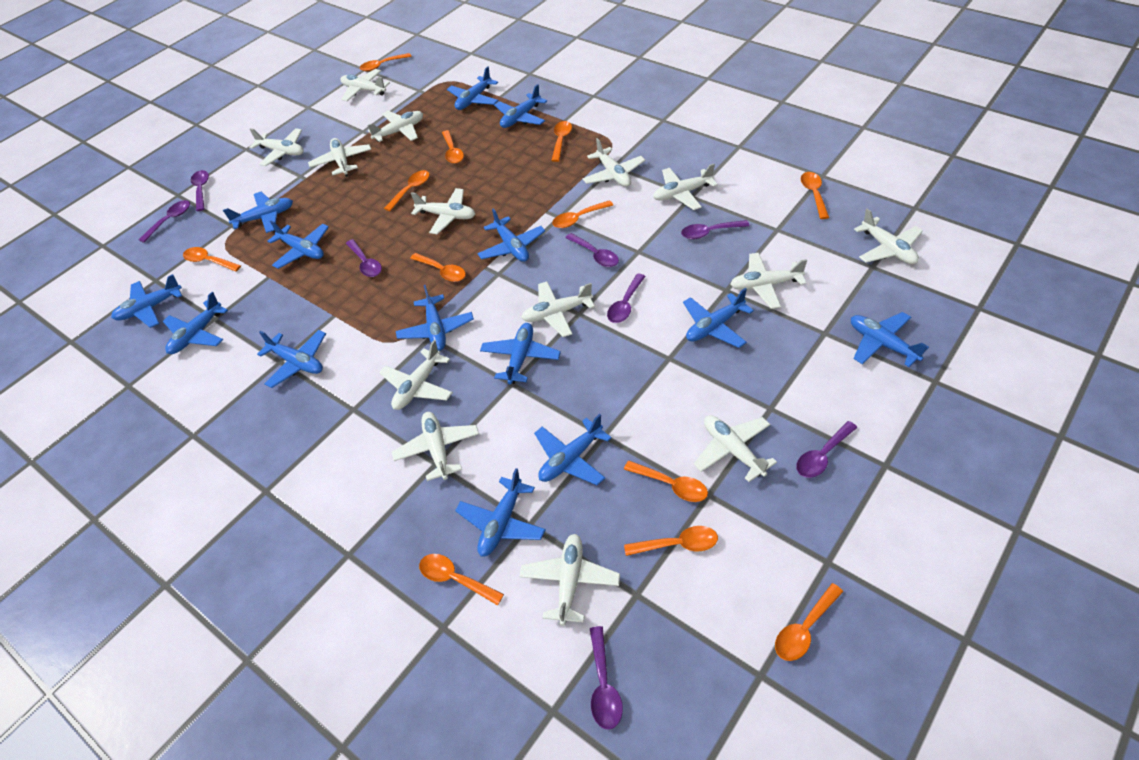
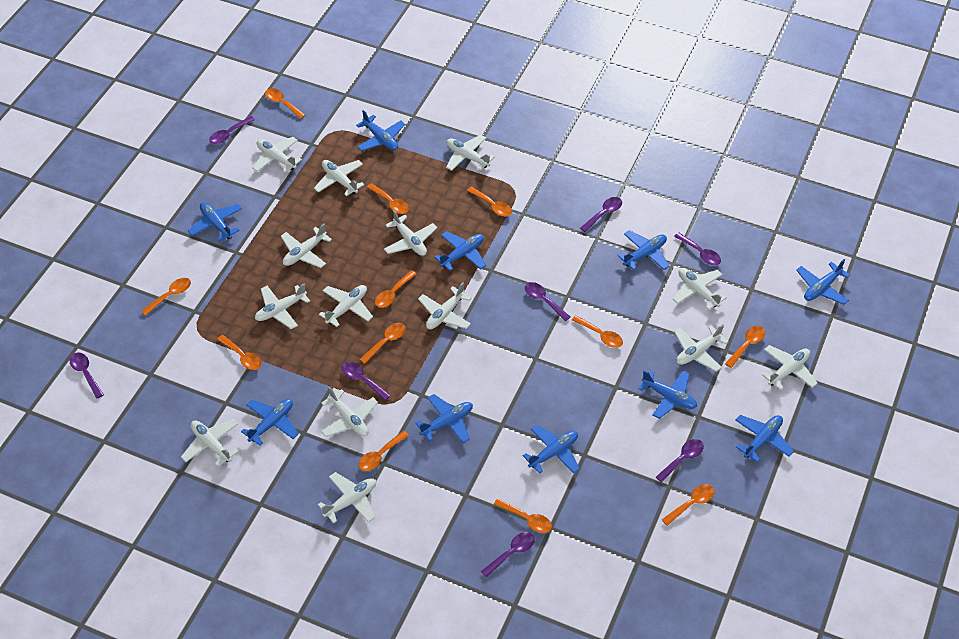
blue plane: 14 -> 10

